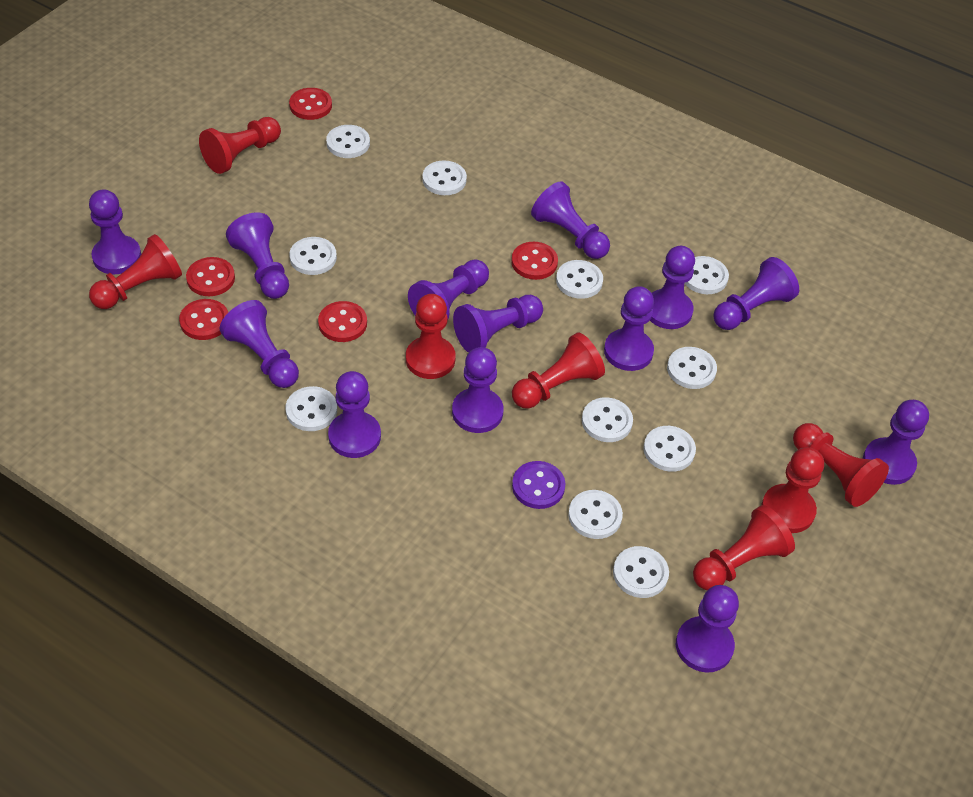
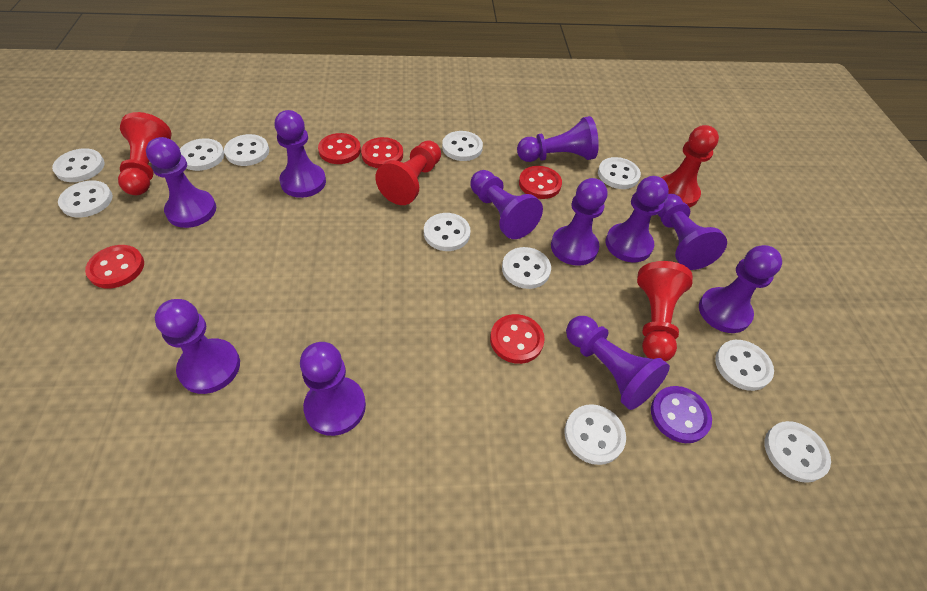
purple pawn: 13 -> 11
red pawn: 7 -> 4

